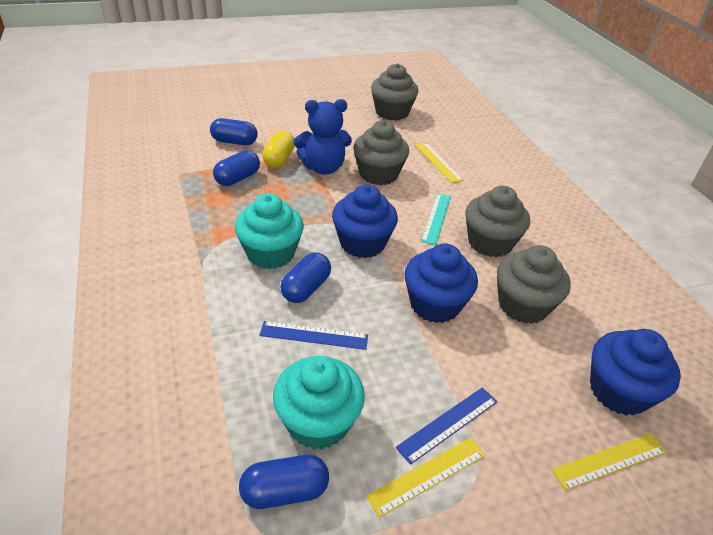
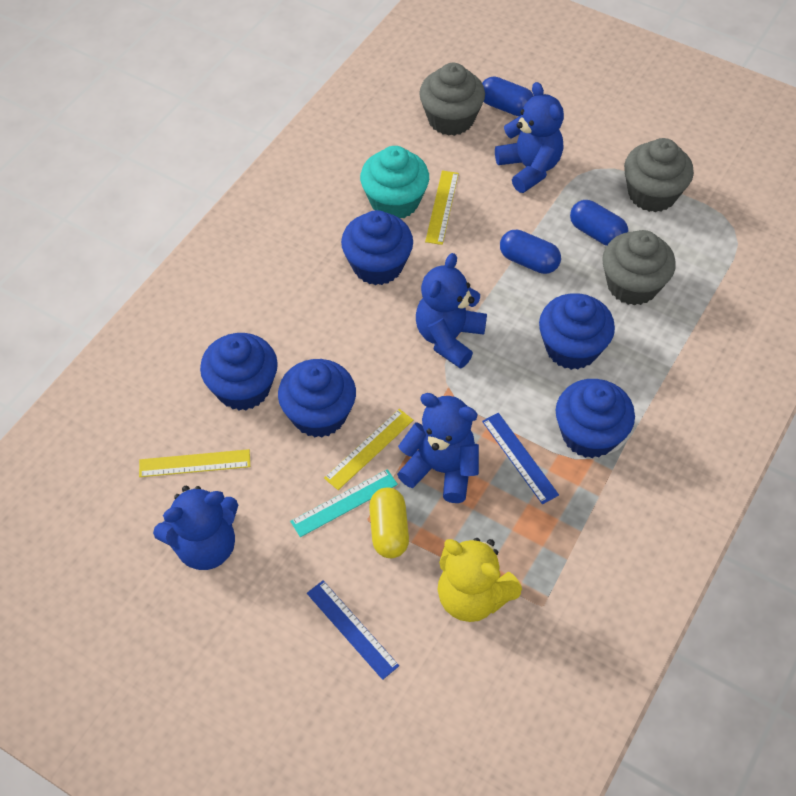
blue capsule: 4 -> 3
blue cupcake: 3 -> 5
blue teddy bear: 1 -> 4
grey cupcake: 4 -> 3
turquoise cupcake: 2 -> 1
yellow teddy bear: 0 -> 1

